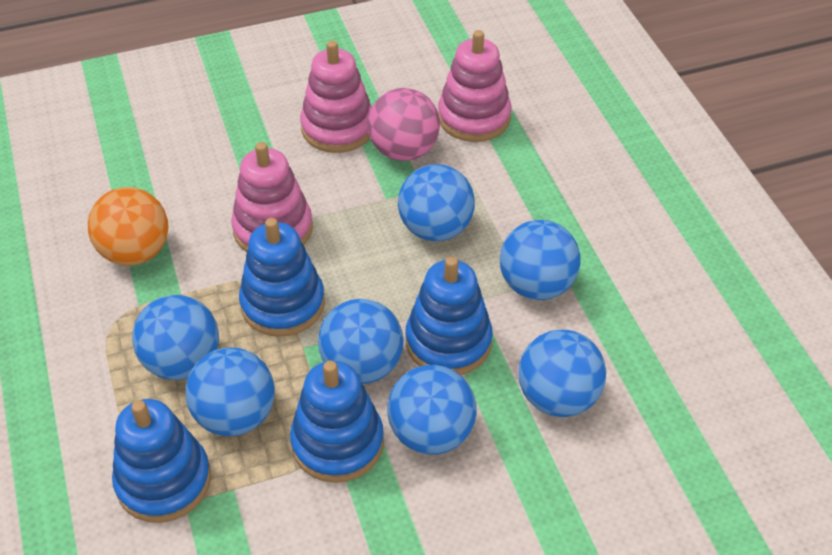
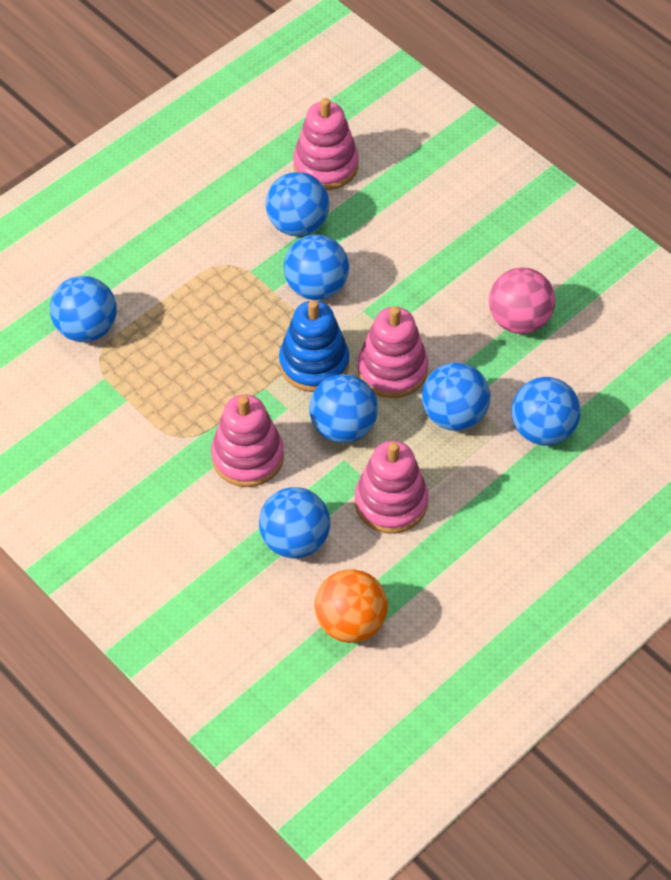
blue stacking toy: 4 -> 1
pink stacking toy: 3 -> 4

